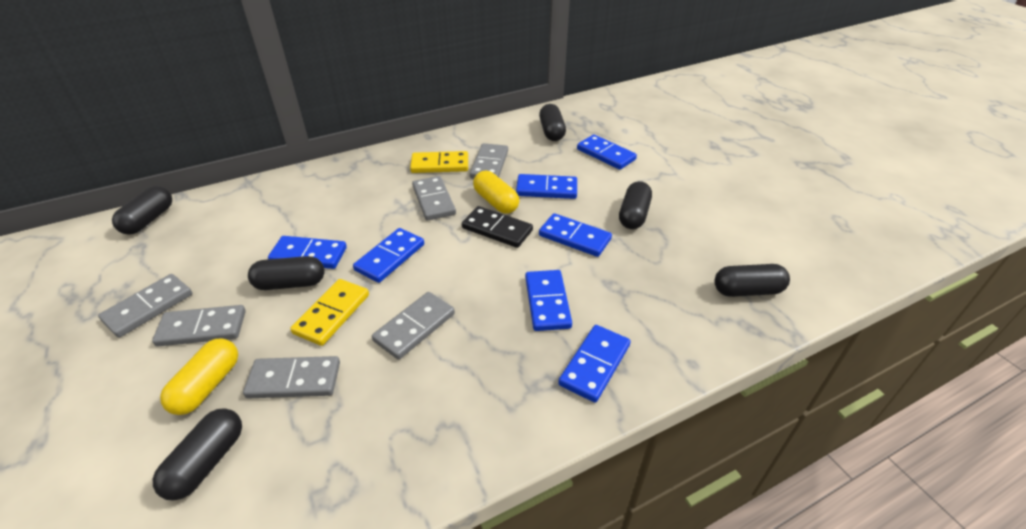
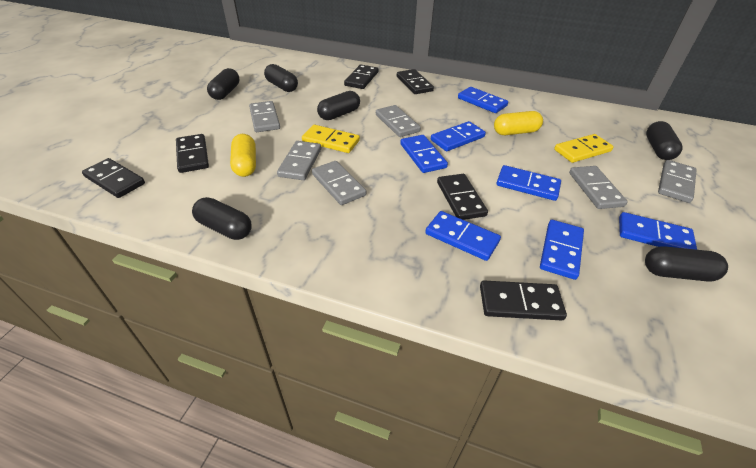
black domino: 1 -> 6

